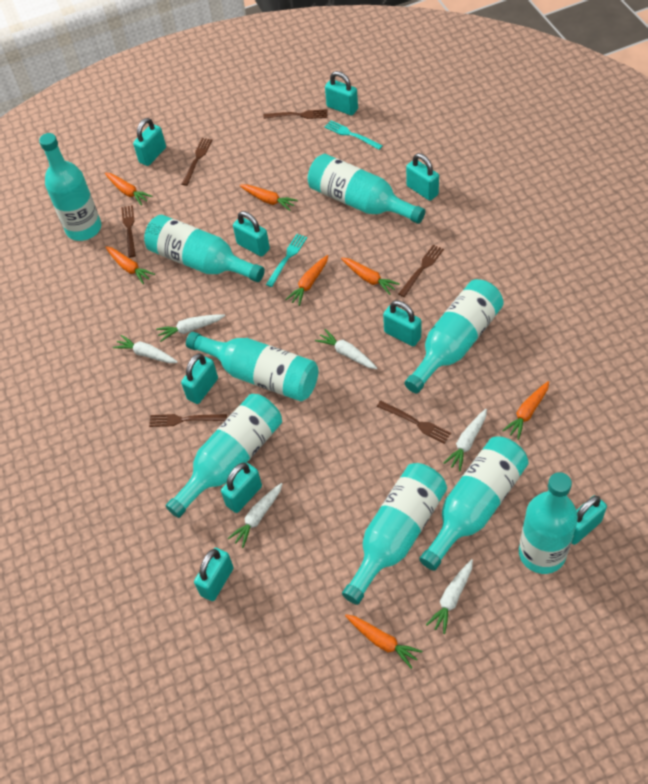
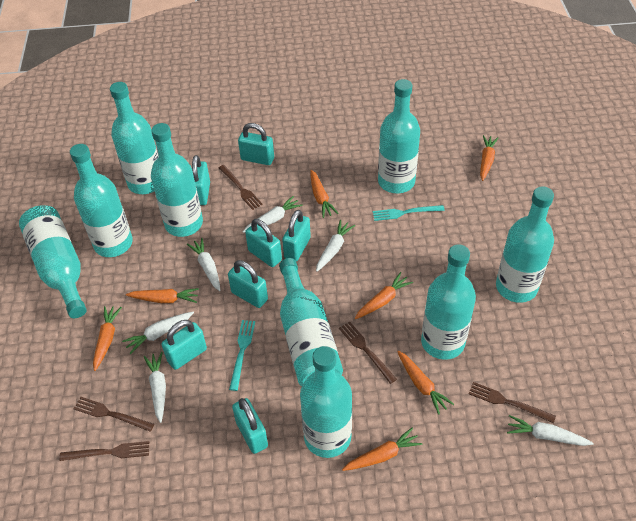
brown fork: 6 -> 5
turquoise padlock: 9 -> 7

